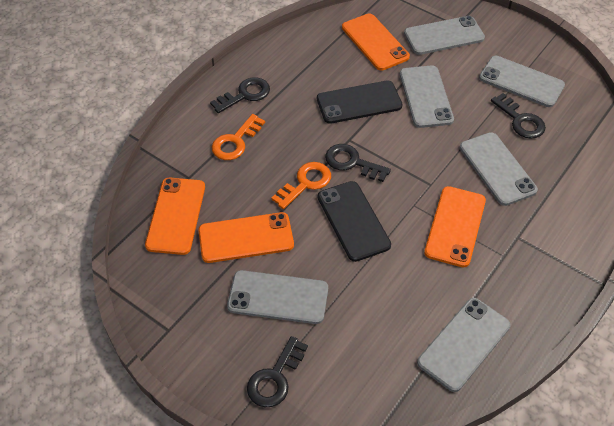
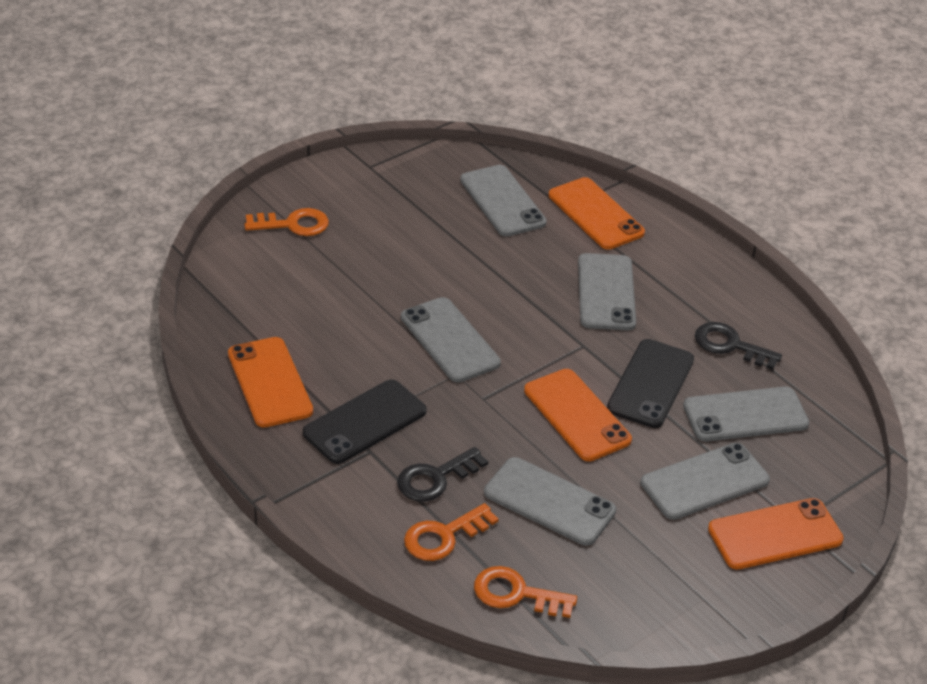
black key: 4 -> 2
orange key: 2 -> 3

